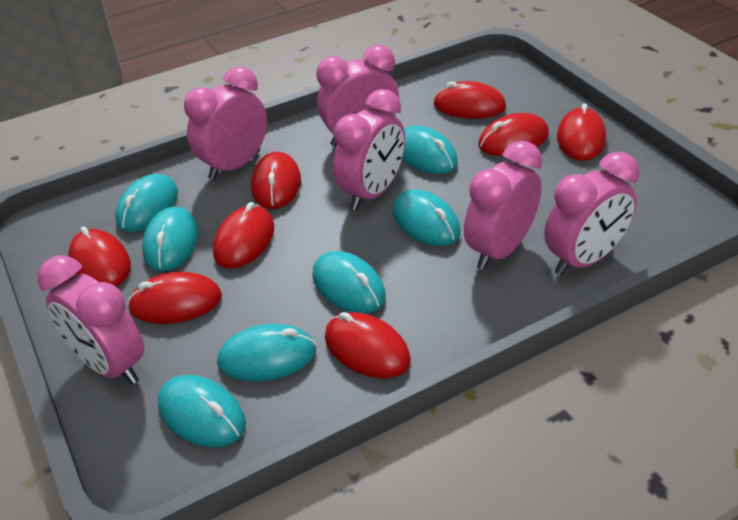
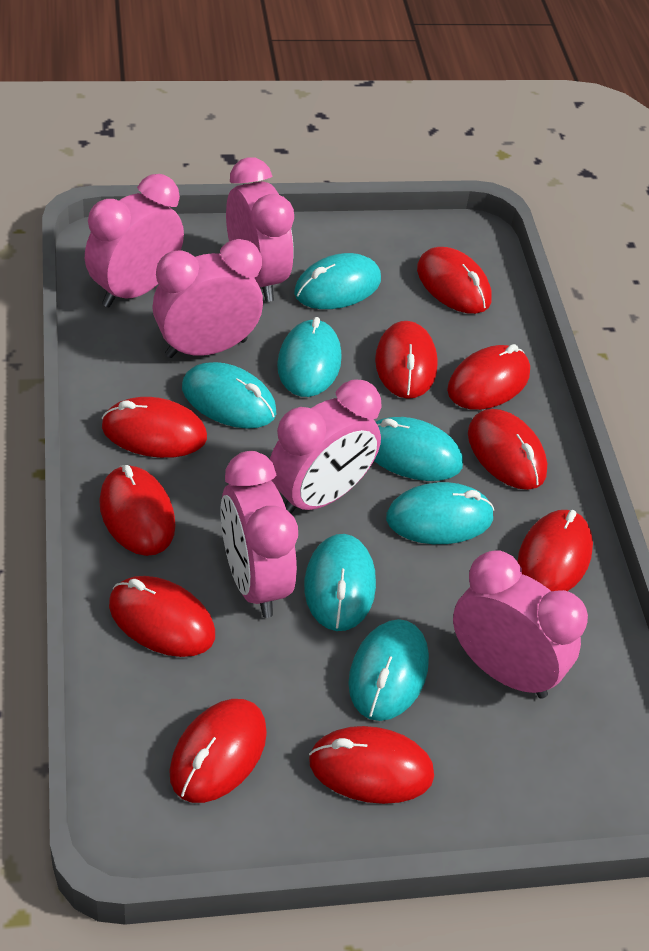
red mouse: 8 -> 10

